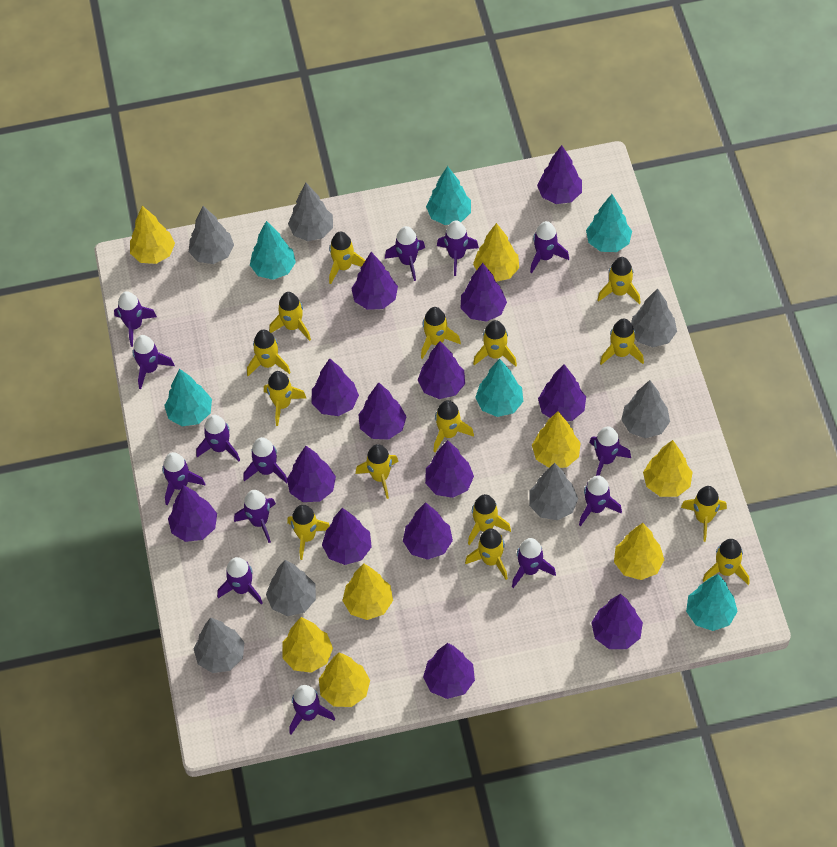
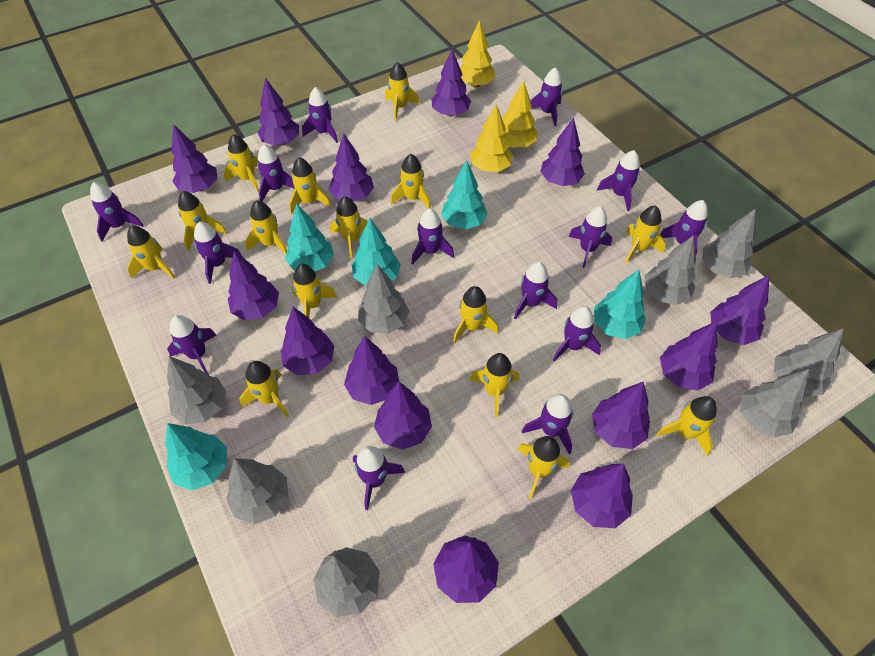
grey tree: 7 -> 8
turquoise tree: 6 -> 5
yellow tree: 8 -> 3

